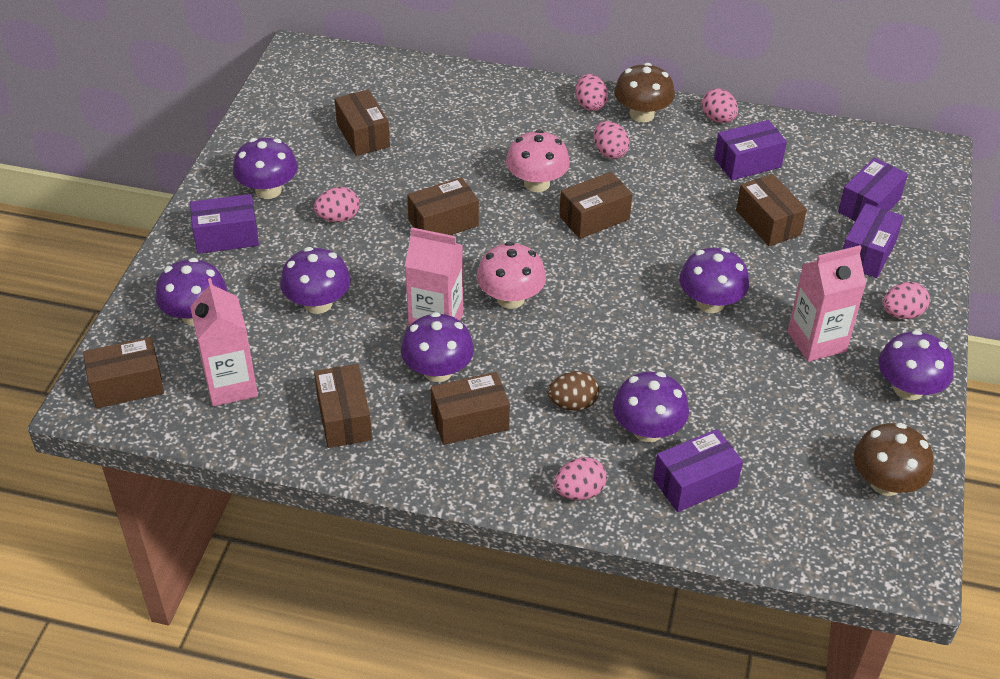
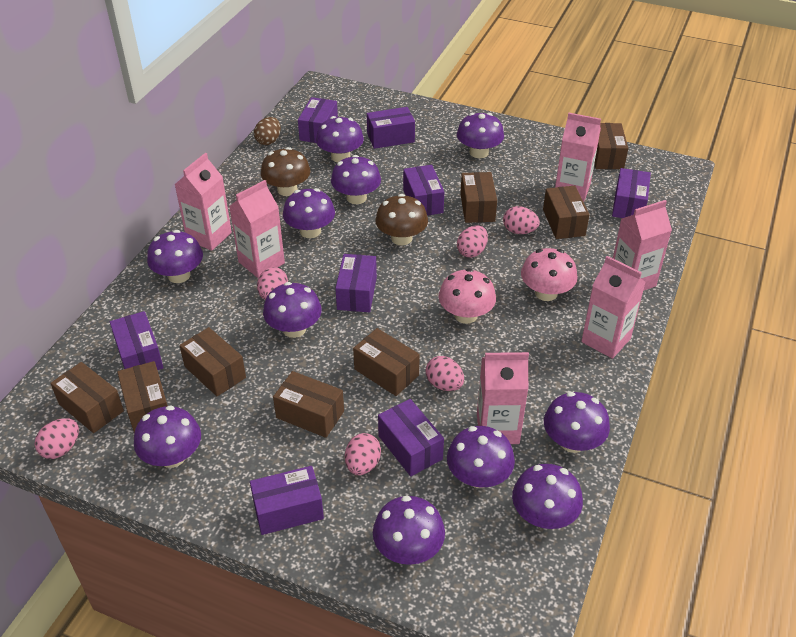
brown box: 7 -> 8
pink carton: 3 -> 6
purple box: 5 -> 8
purple mushroom: 7 -> 11

